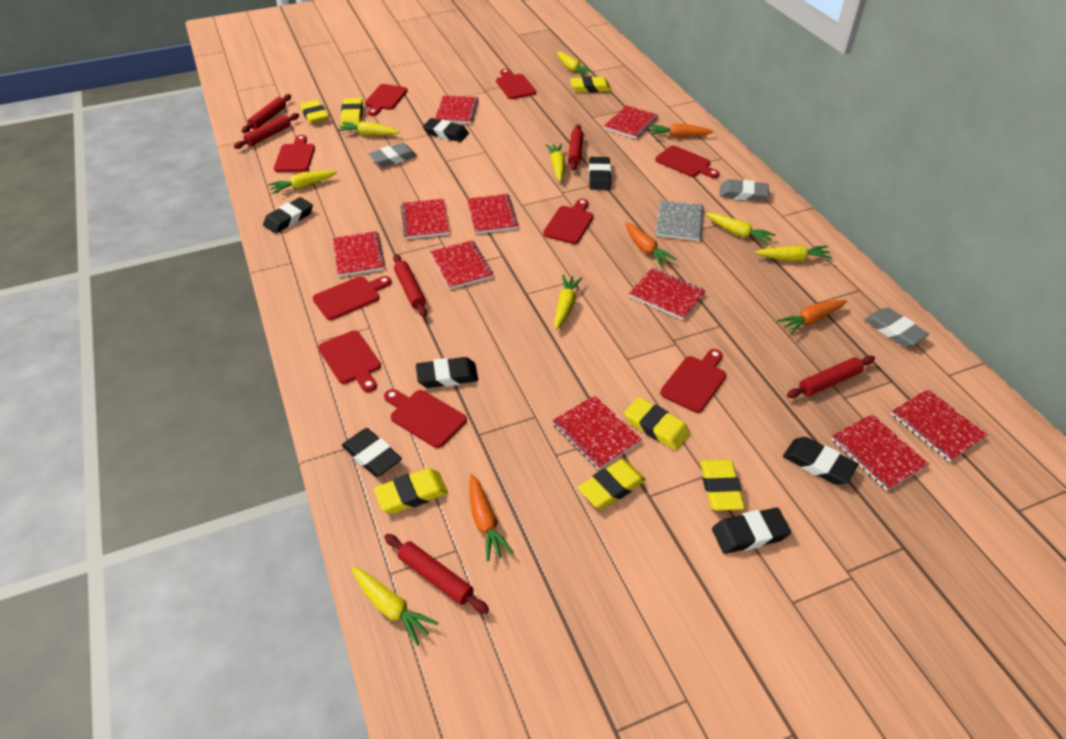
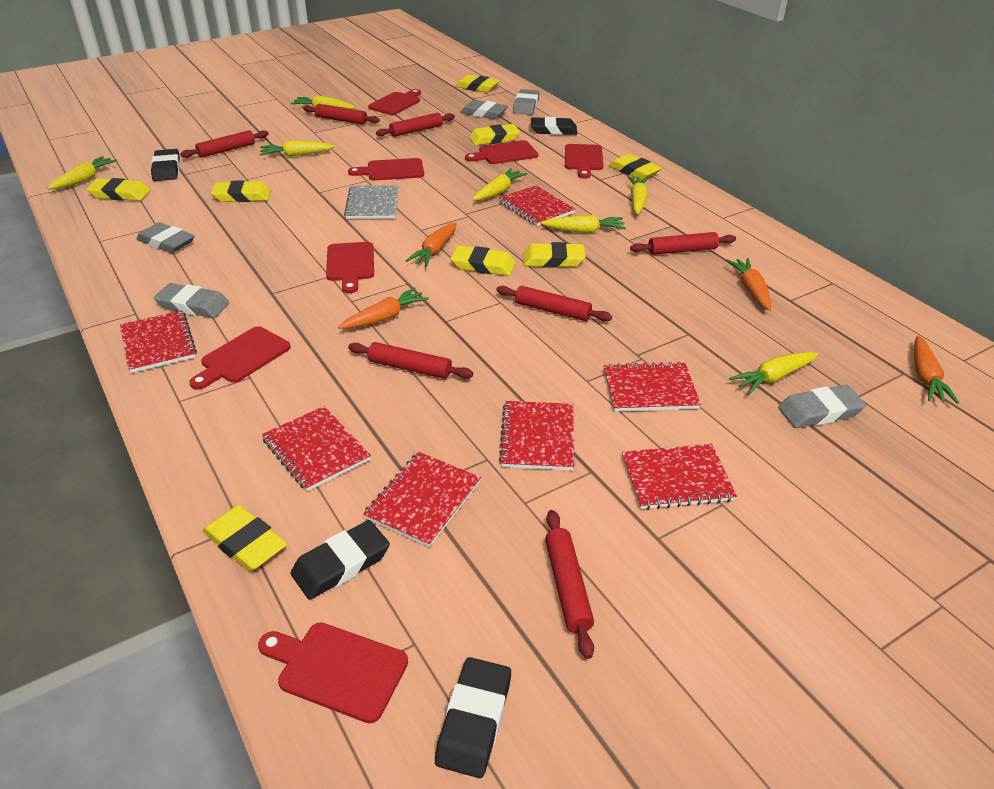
black eraser: 7 -> 4
grey eraser: 3 -> 5
red cutting board: 9 -> 7
red notebook: 10 -> 7
red rolling pin: 6 -> 7
yellow carrot: 8 -> 7
yellow eraser: 7 -> 8

